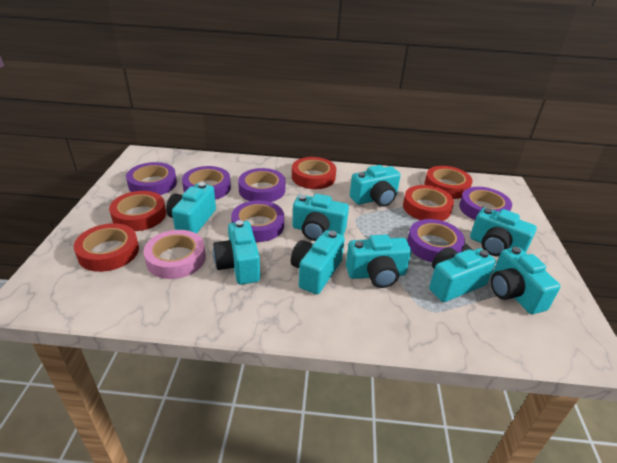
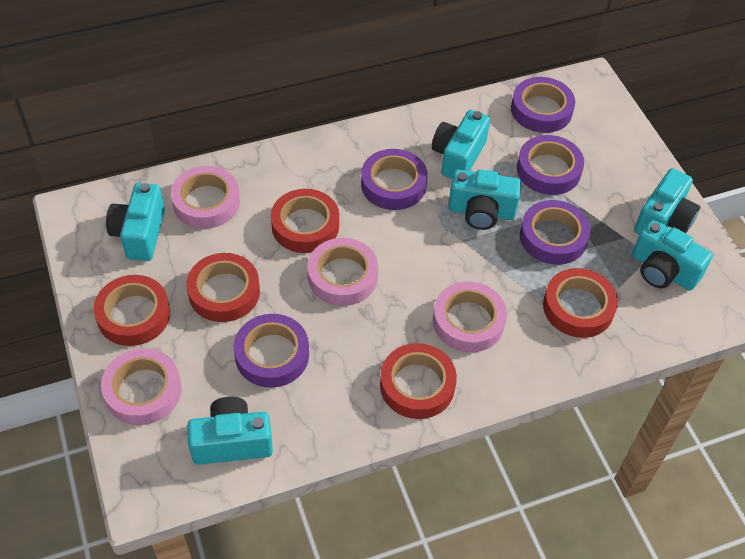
pink tape: 1 -> 4
purple tape: 6 -> 5
turquoise camera: 9 -> 6

